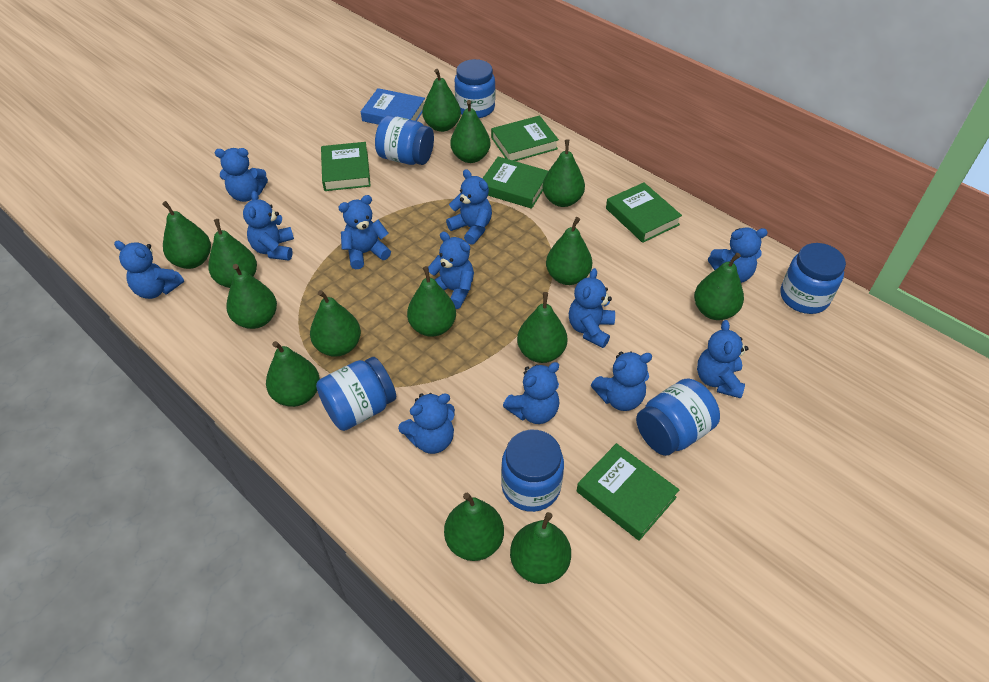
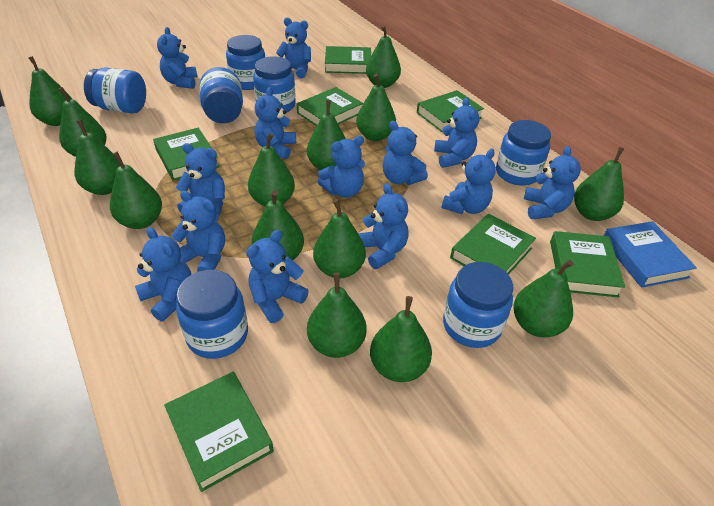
blue jar: 6 -> 7
blue teddy bear: 12 -> 13
green book: 5 -> 7

